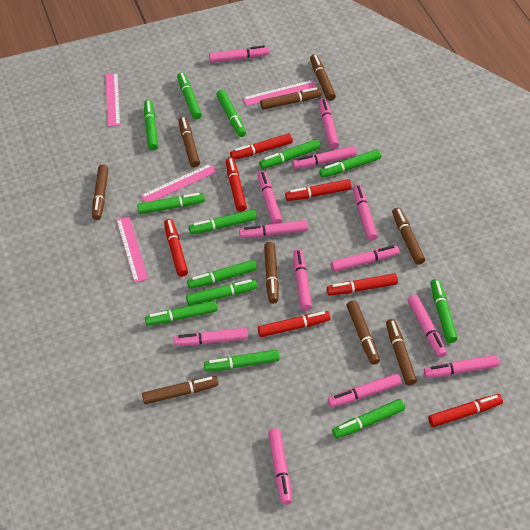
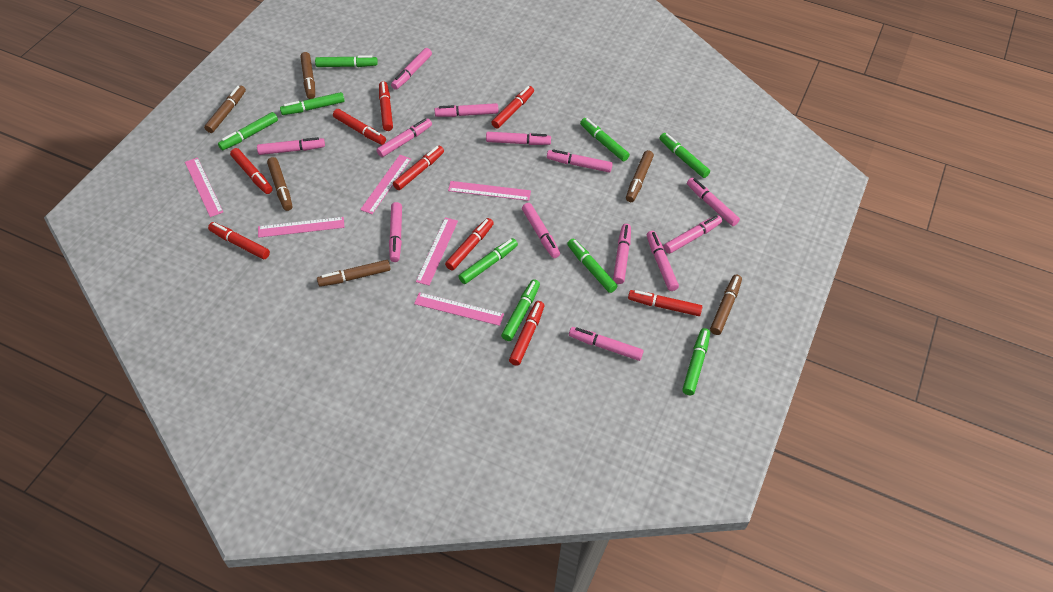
brown marker: 9 -> 6
green marker: 13 -> 9
pink ruler: 4 -> 6
red marker: 7 -> 9

